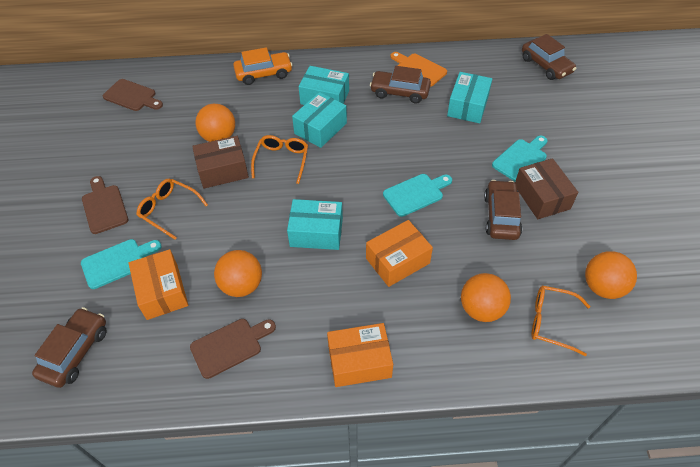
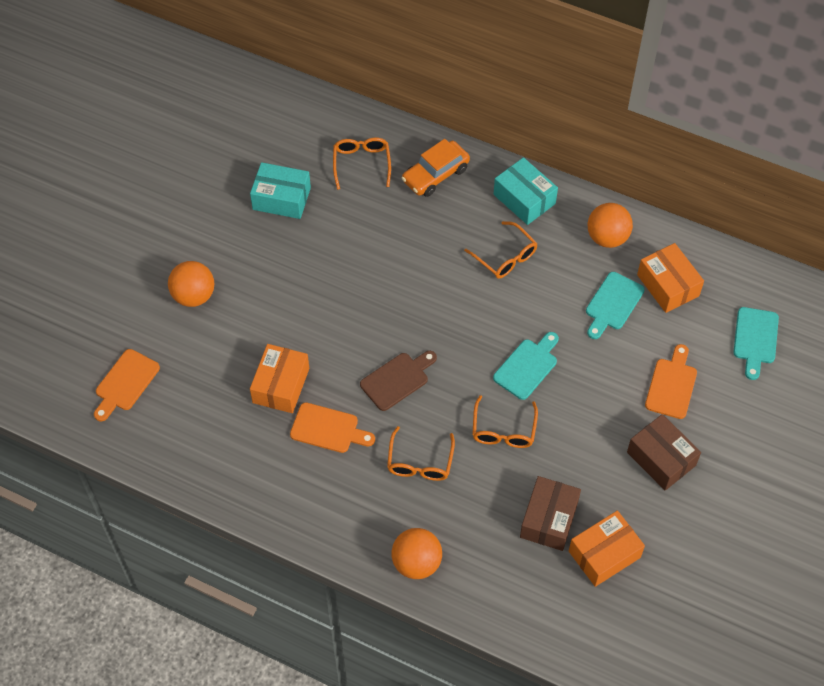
brown car: 4 -> 0
brown cutting board: 3 -> 1
orange ball: 4 -> 3
orange cutting board: 1 -> 3
orange glasses: 3 -> 4
turquoise box: 4 -> 2

